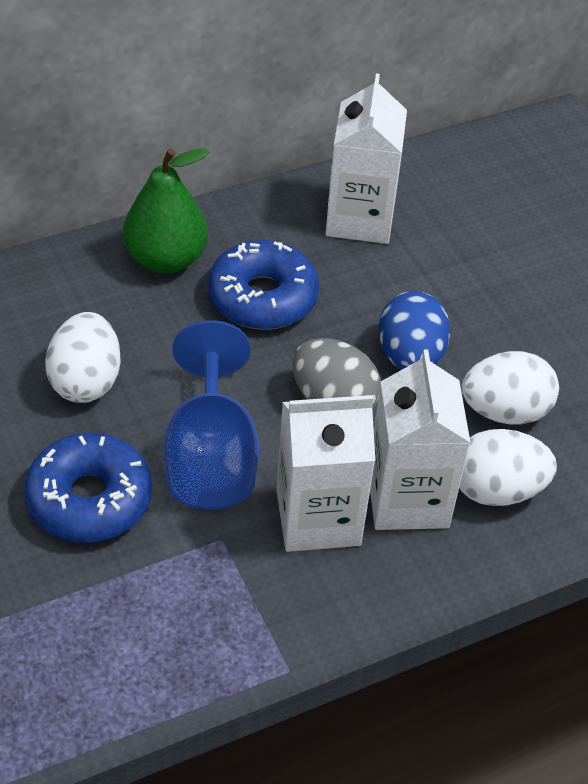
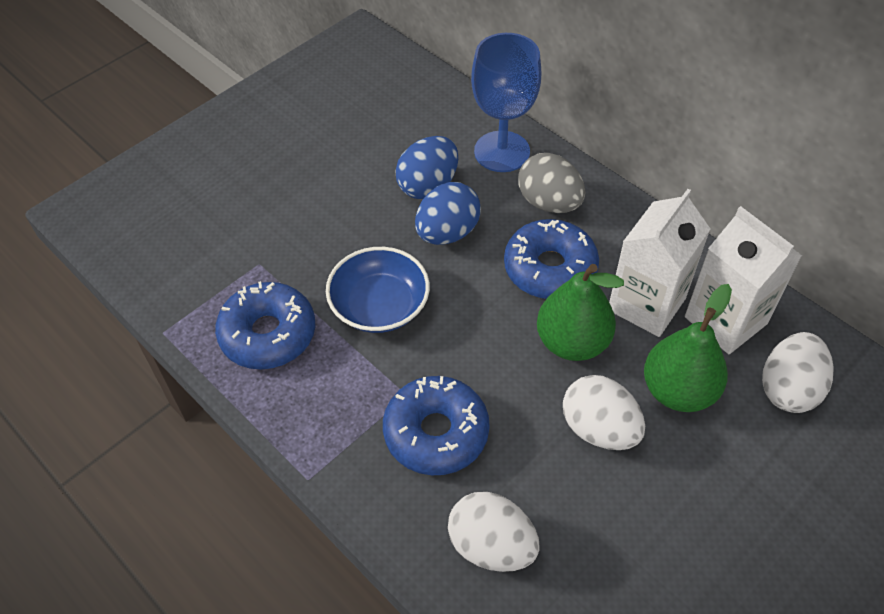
blue bowl: 0 -> 1
blue donut: 2 -> 3
blue egg: 1 -> 2
green pear: 1 -> 2
white carton: 3 -> 2

